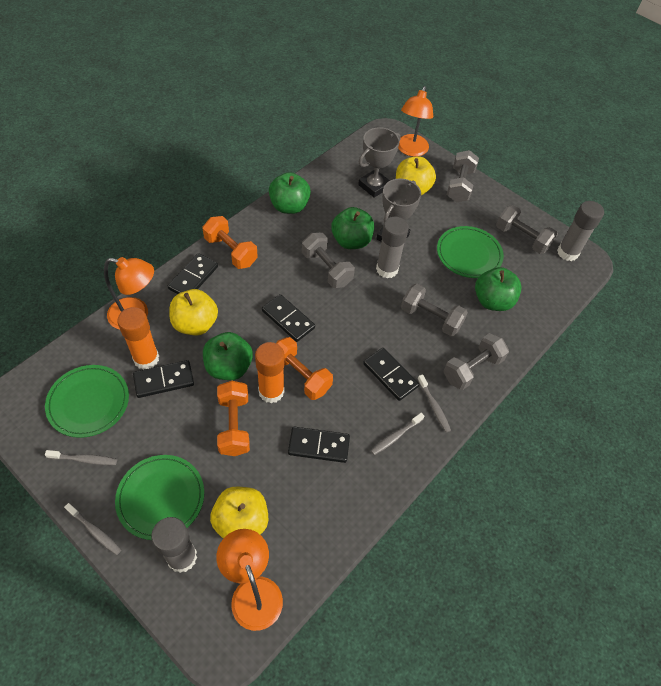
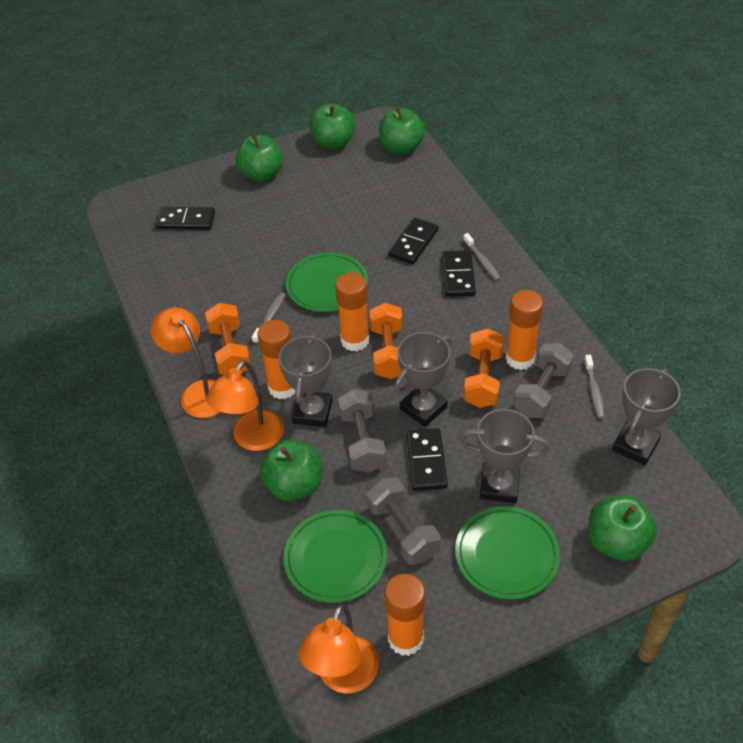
black domino: 5 -> 4
green apple: 4 -> 5
grey dumbbell: 5 -> 3
grey glue stick: 3 -> 0
grey toothbrush: 4 -> 3
grey trophy: 2 -> 4
orange glue stick: 2 -> 4
yellow apple: 3 -> 0

